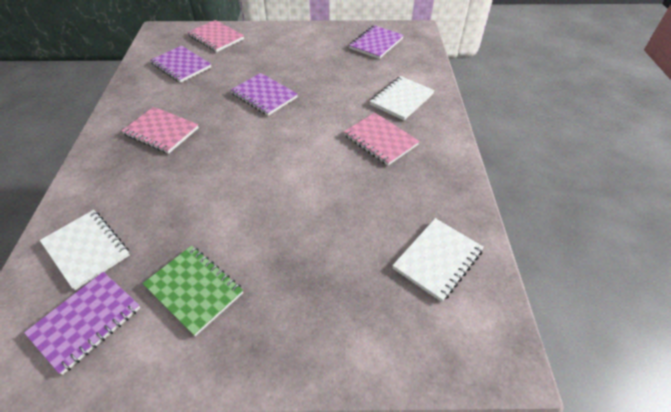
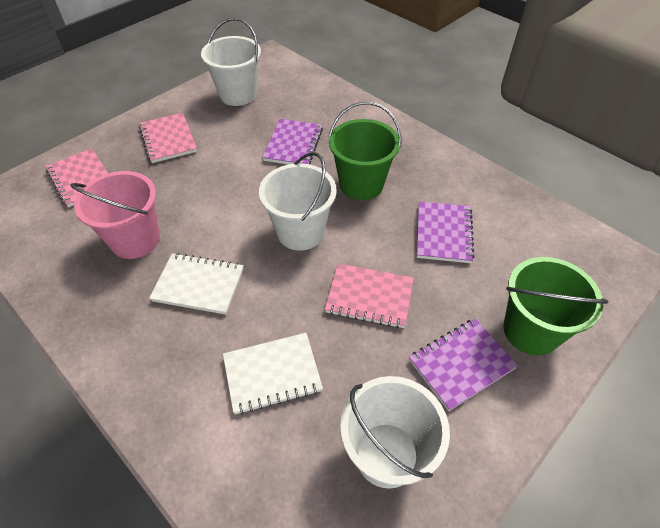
green bucket: 0 -> 2
green notebook: 1 -> 0
pink bucket: 0 -> 1
purple notebook: 4 -> 3
white bucket: 0 -> 3
white notebook: 3 -> 2

